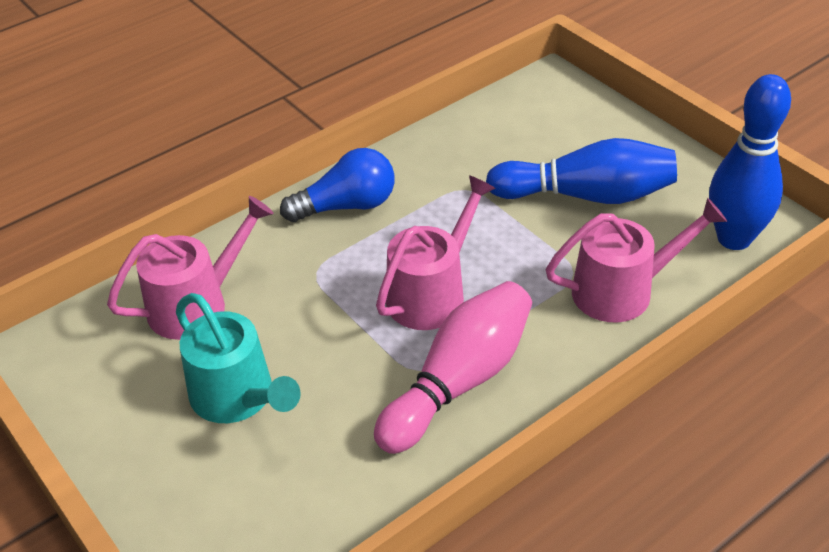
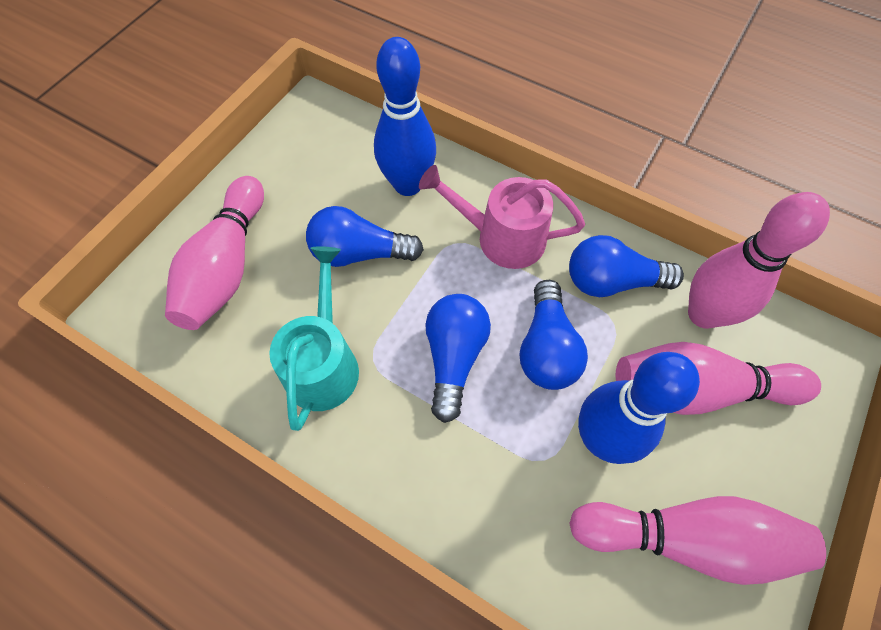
blue light bulb: 1 -> 4
pink bowling pin: 1 -> 4
pink watering can: 3 -> 1

